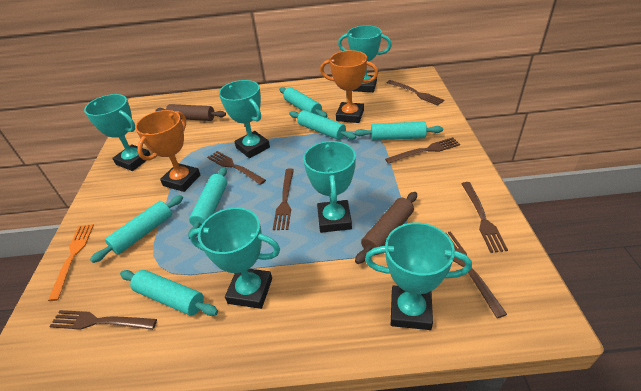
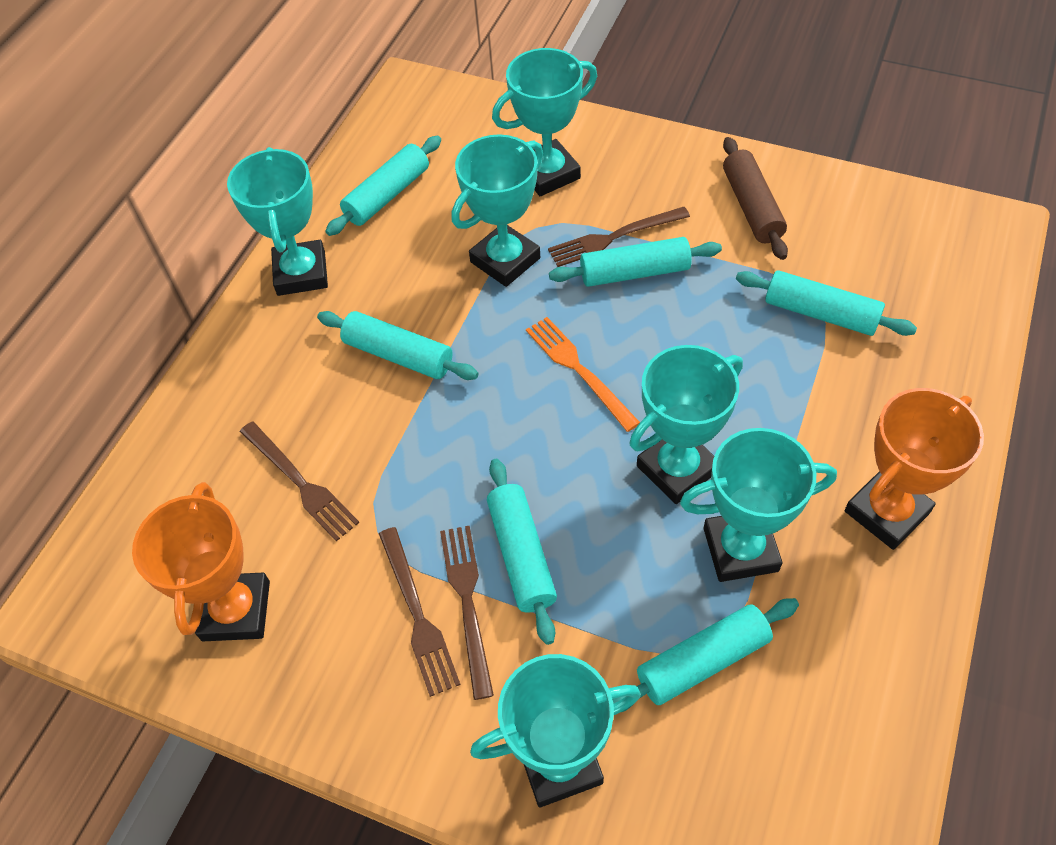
brown fork: 7 -> 4
brown rolling pin: 2 -> 1

